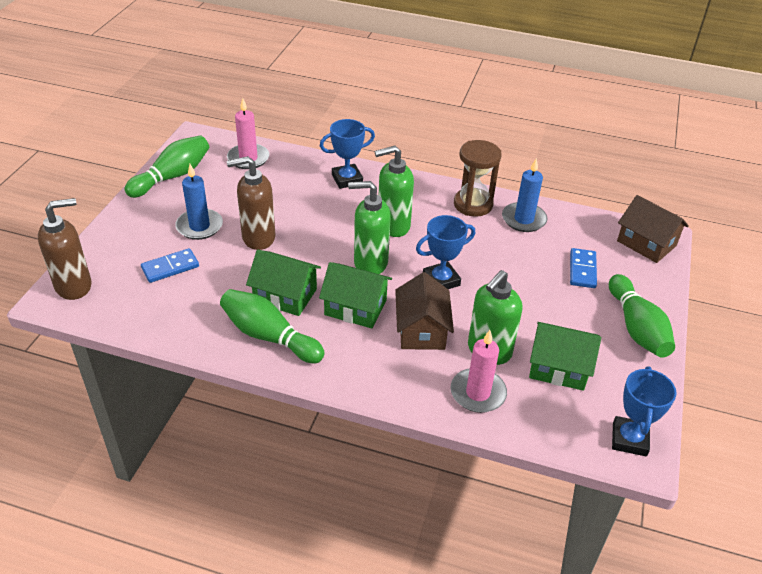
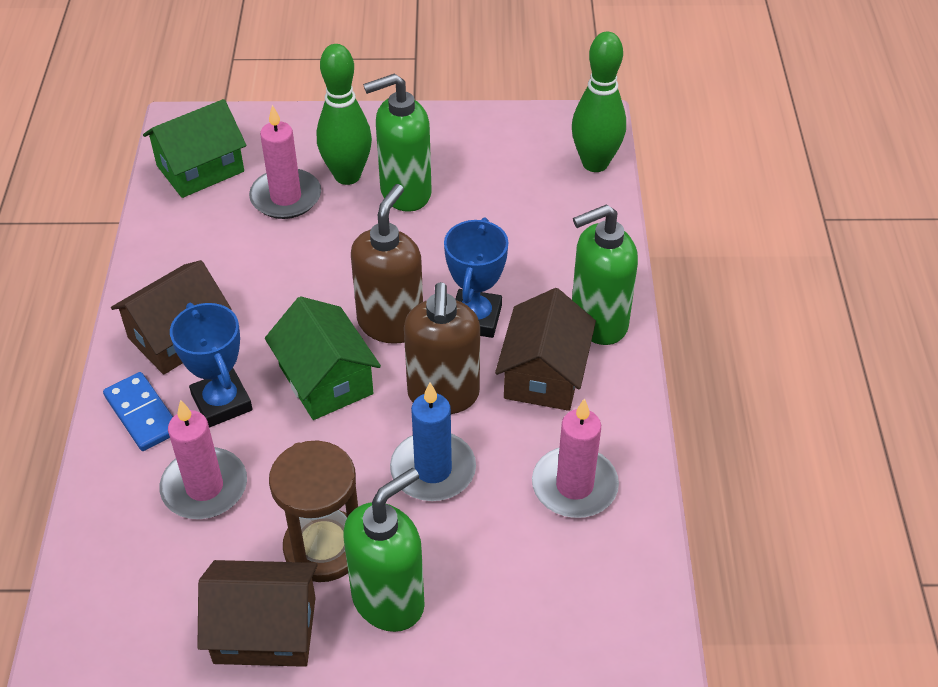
blue candle: 2 -> 1
blue domino: 2 -> 1
blue trophy: 3 -> 2
brown house: 2 -> 3
green bowling pin: 3 -> 2
green house: 3 -> 2
pink candle: 2 -> 3

